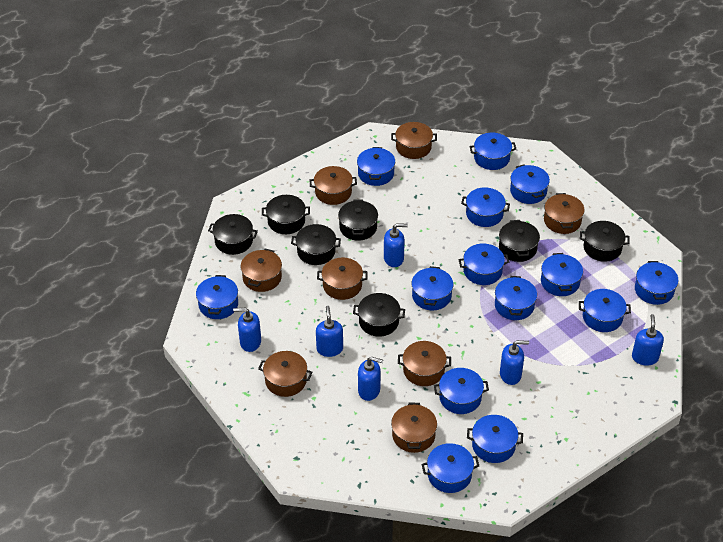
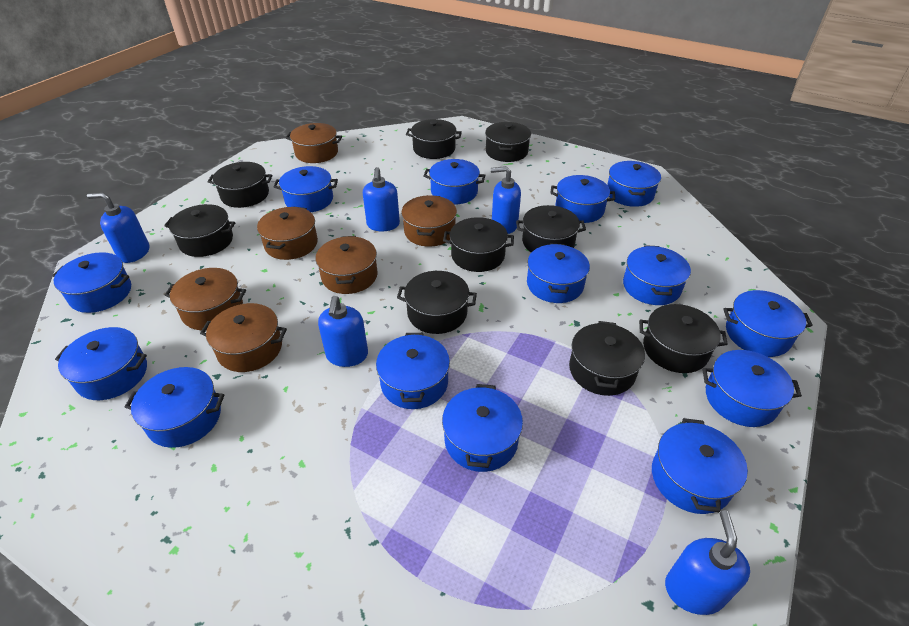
black pot: 7 -> 9
blue soap dispenser: 6 -> 5
brown pot: 8 -> 6

